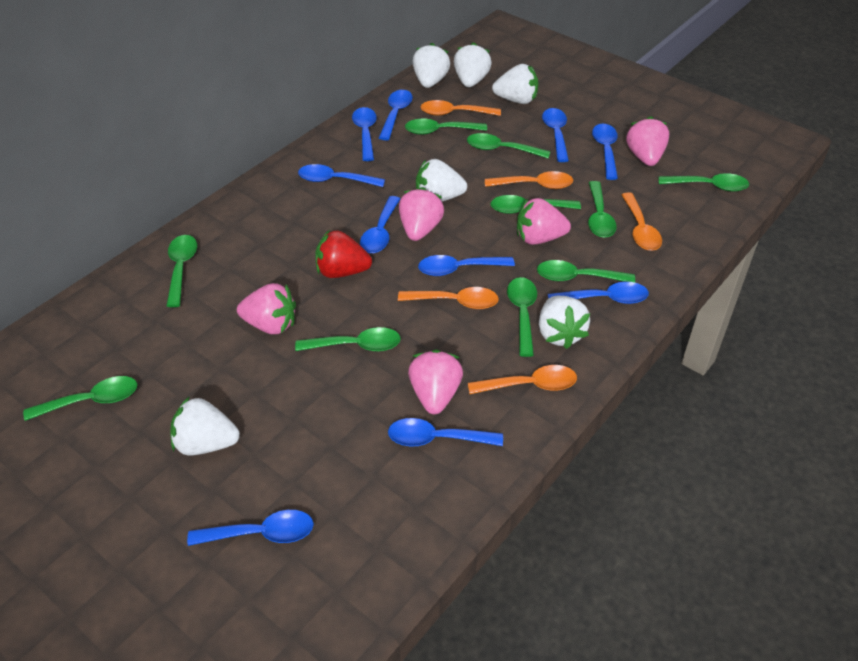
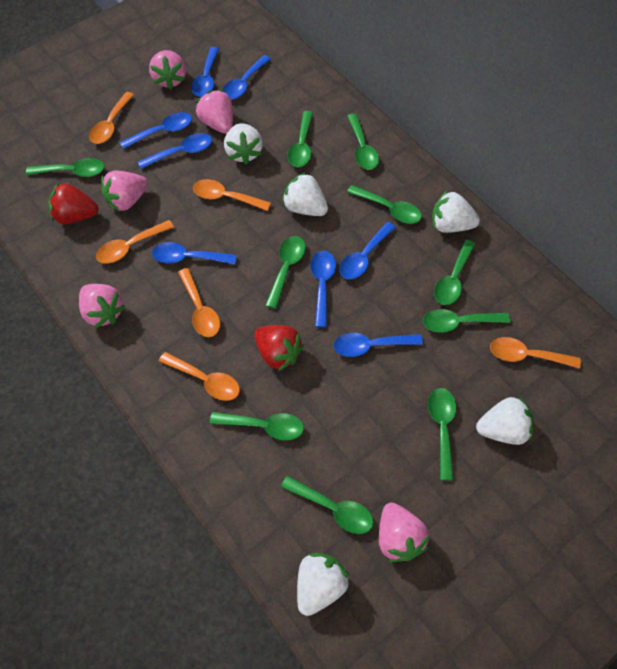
blue spoon: 10 -> 8
orange spoon: 5 -> 6
red strawberry: 1 -> 2
white strawberry: 6 -> 5

